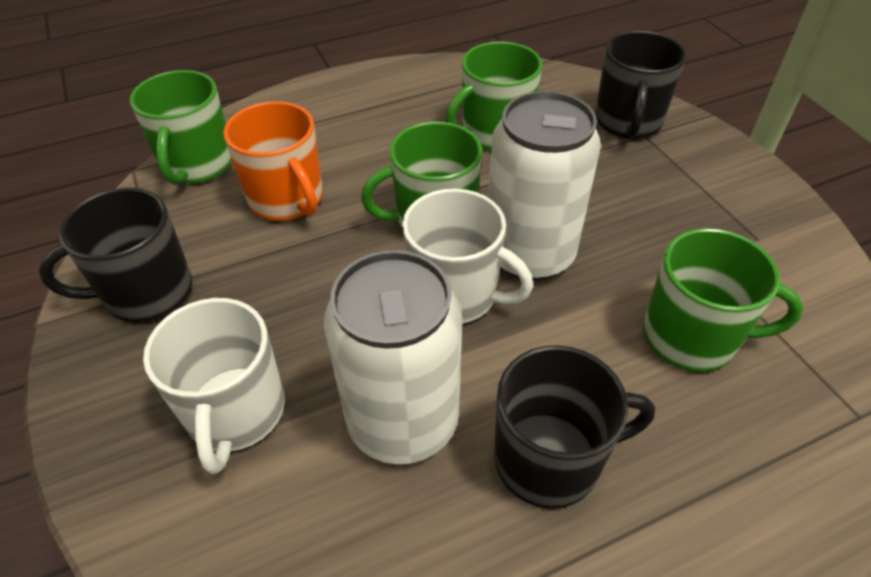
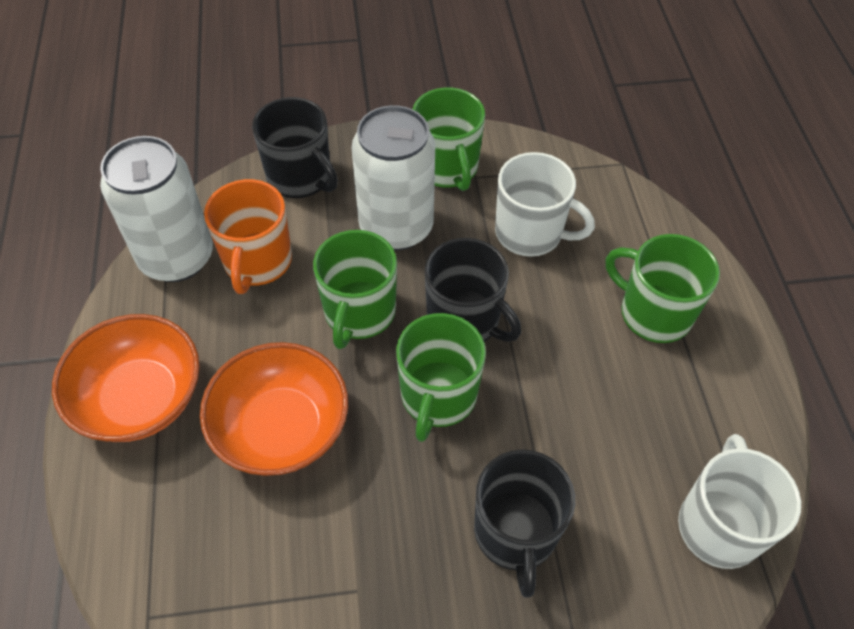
orange bowl: 0 -> 2

